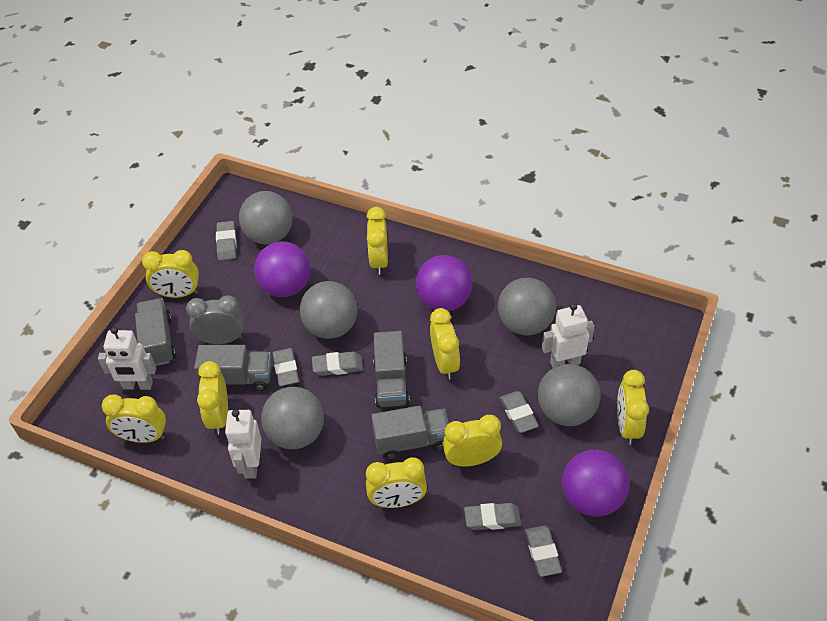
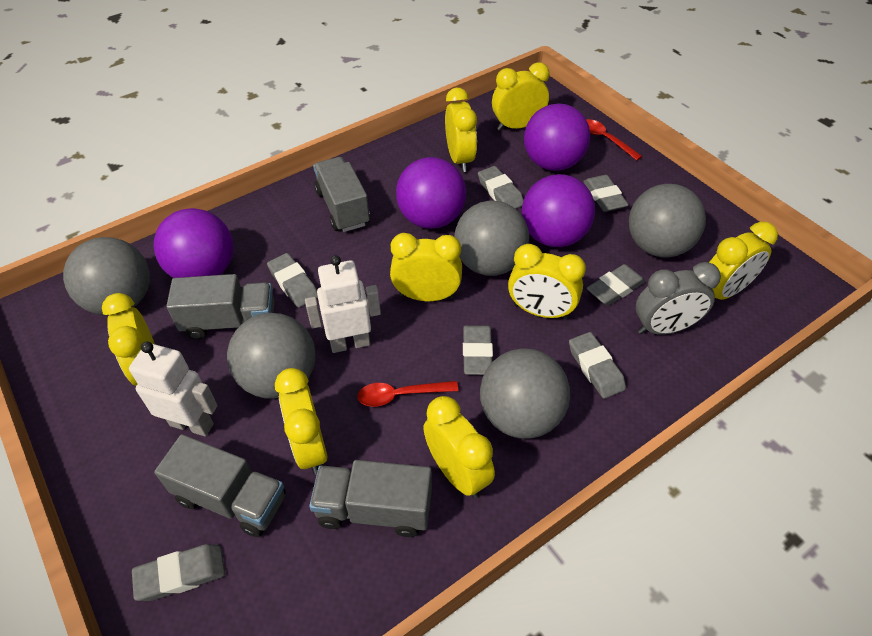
grey eraser: 6 -> 7
purple ball: 3 -> 4
red spoon: 0 -> 2
white robot: 3 -> 2

